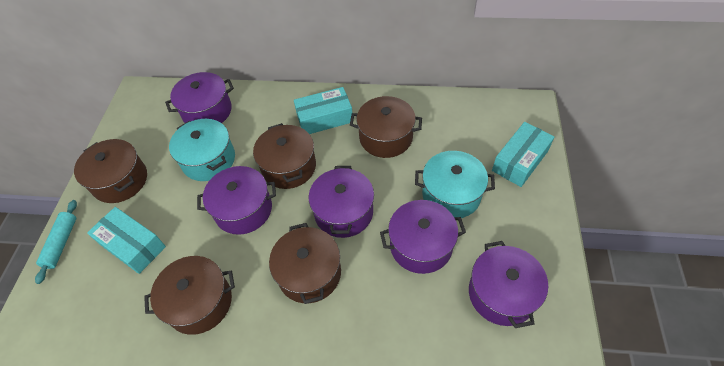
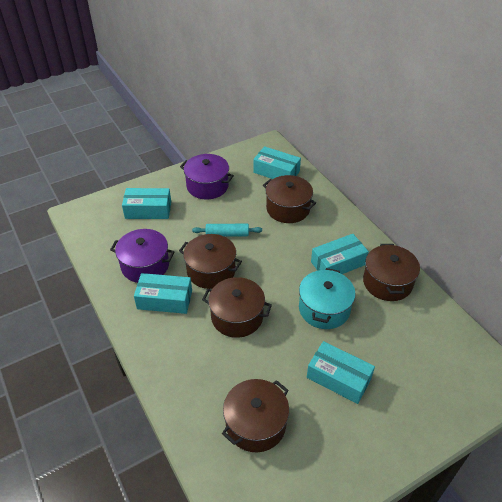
purple pot: 5 -> 2
turquoise box: 3 -> 5
turquoise pot: 2 -> 1

